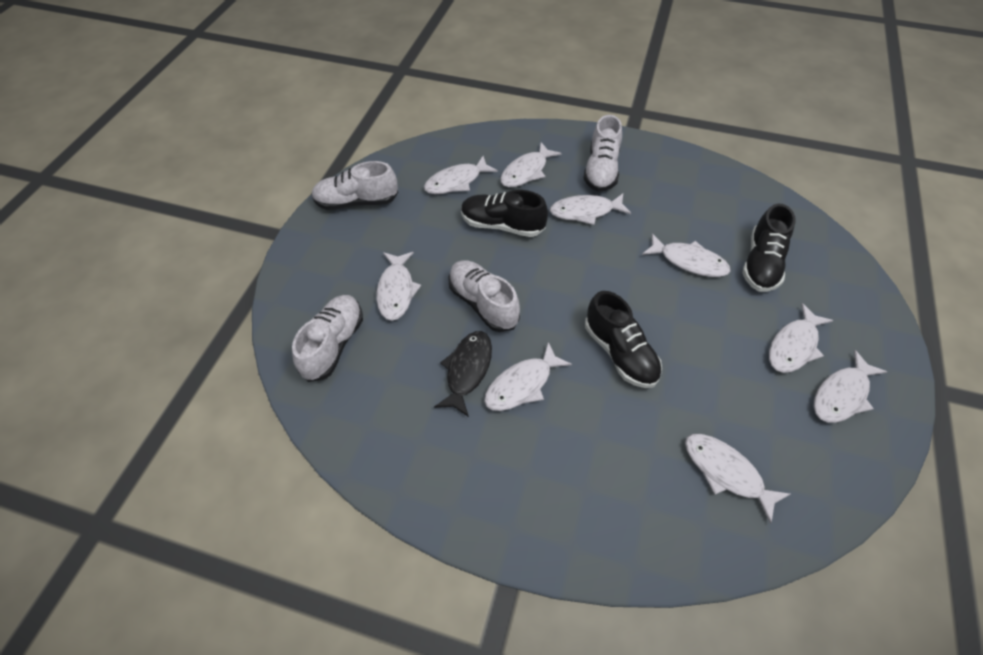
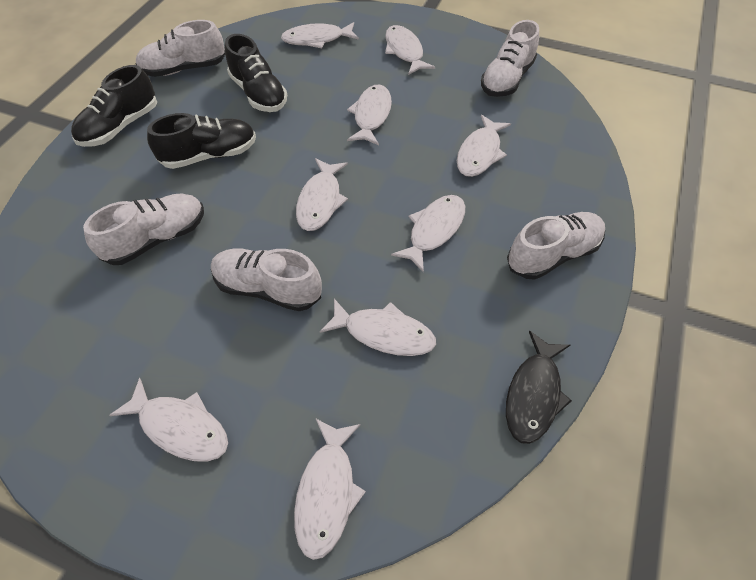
white shoe: 4 -> 5

